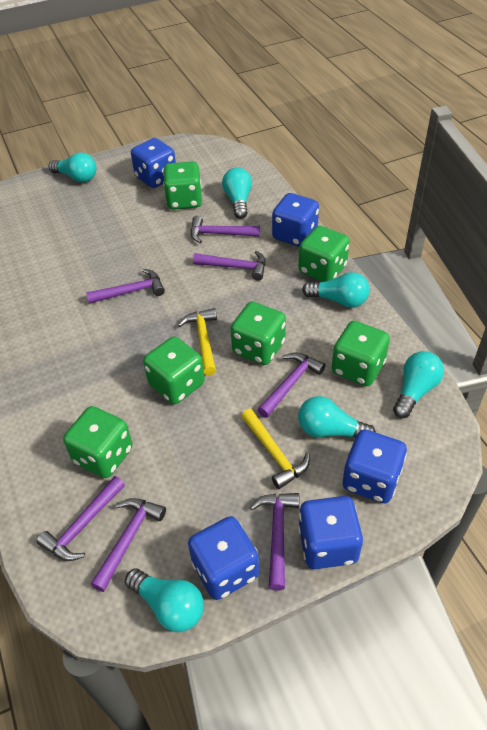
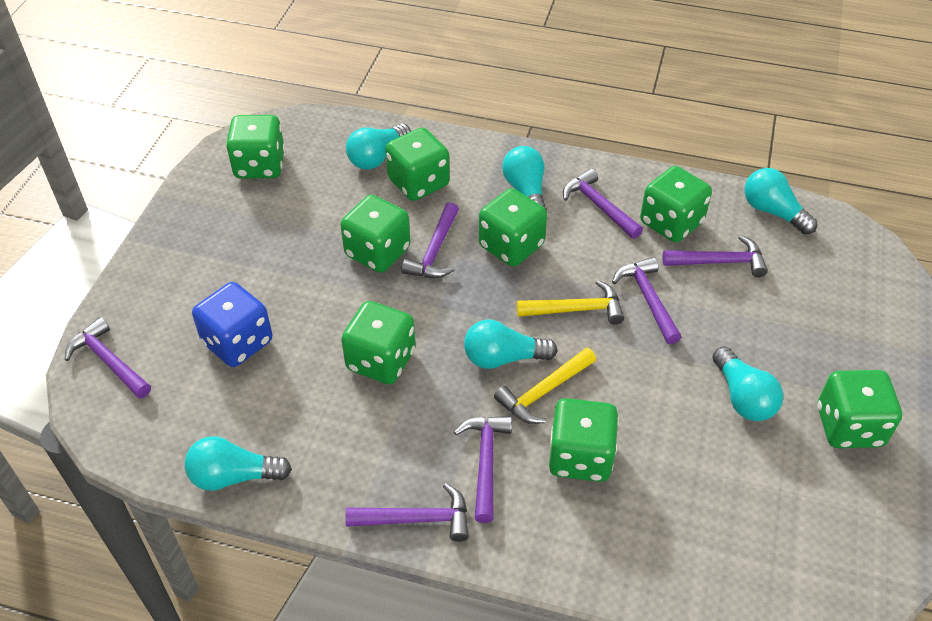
blue dice: 5 -> 1
green dice: 6 -> 8

